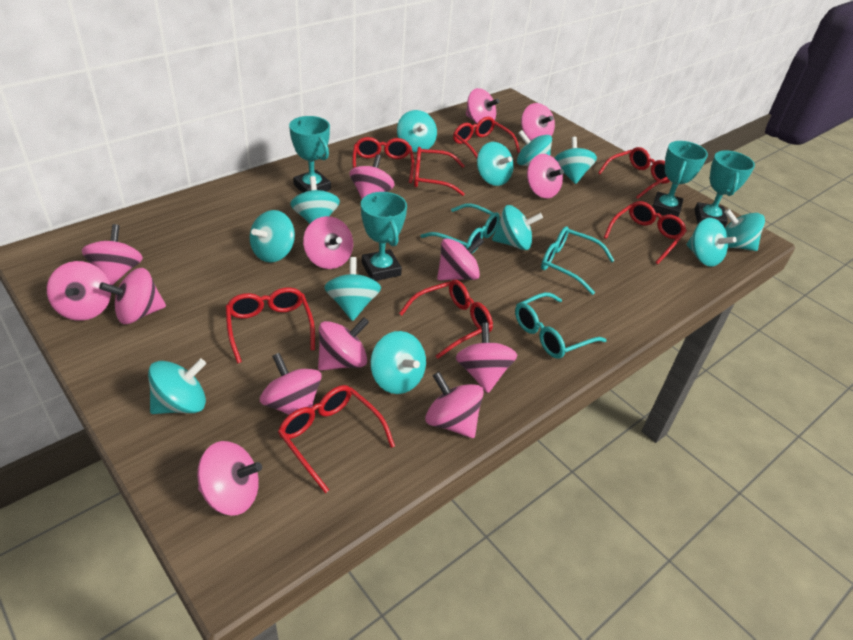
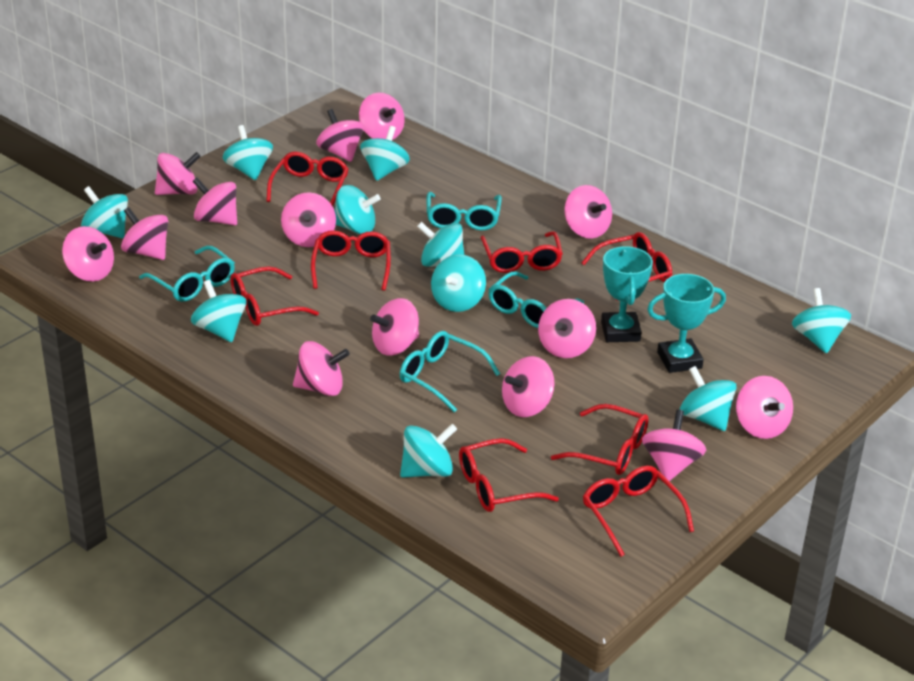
turquoise glasses: 3 -> 4
turquoise spinning top: 12 -> 10
turquoise trophy: 4 -> 2

